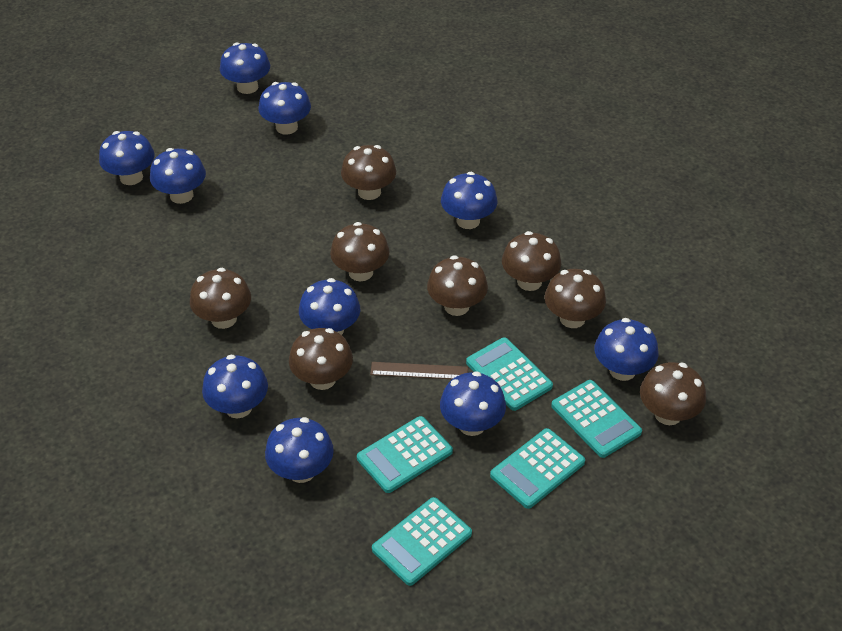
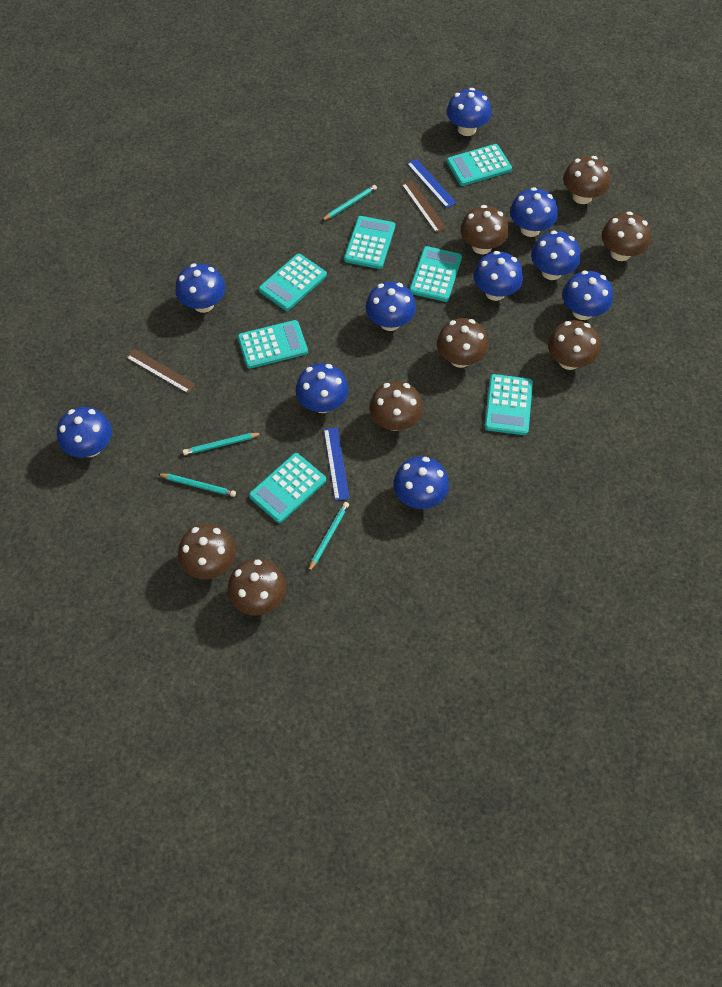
blue ruler: 0 -> 2
brown ruler: 1 -> 2
turquoise calculator: 5 -> 7
turquoise pencil: 0 -> 4

